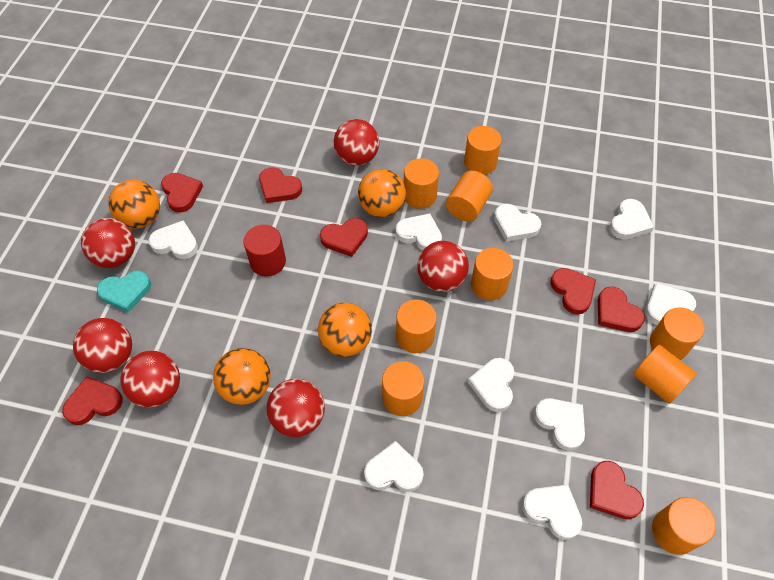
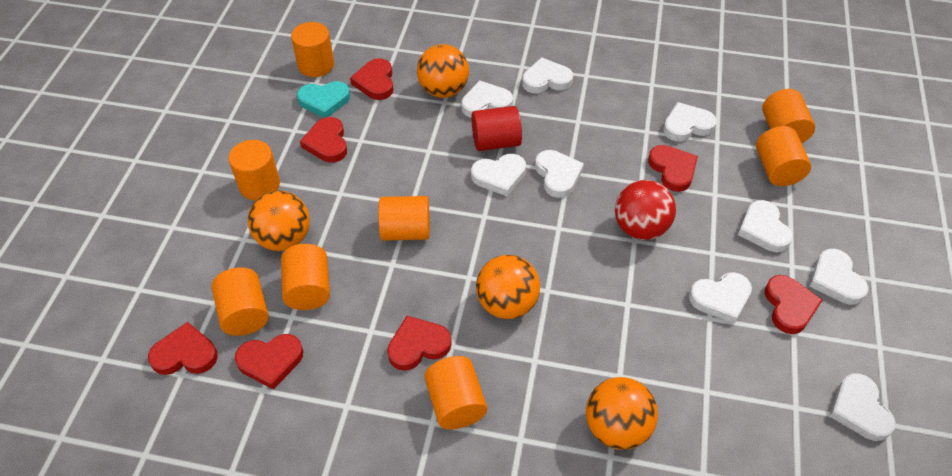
orange cylinder: 9 -> 8
red ball: 6 -> 1

